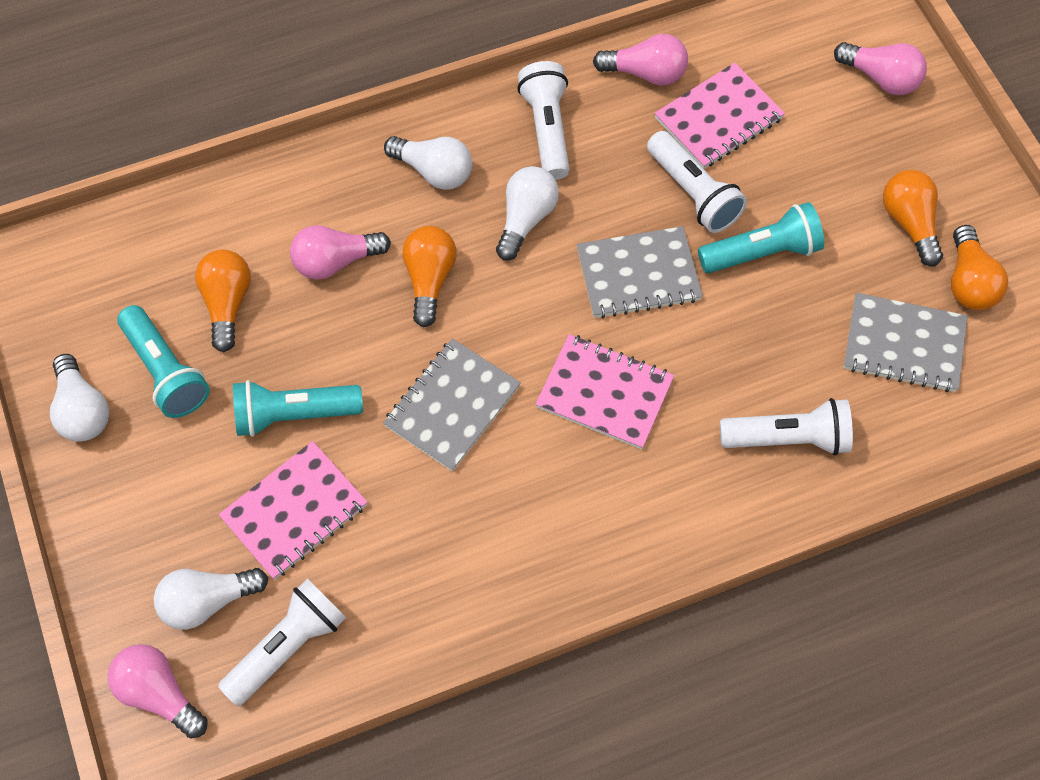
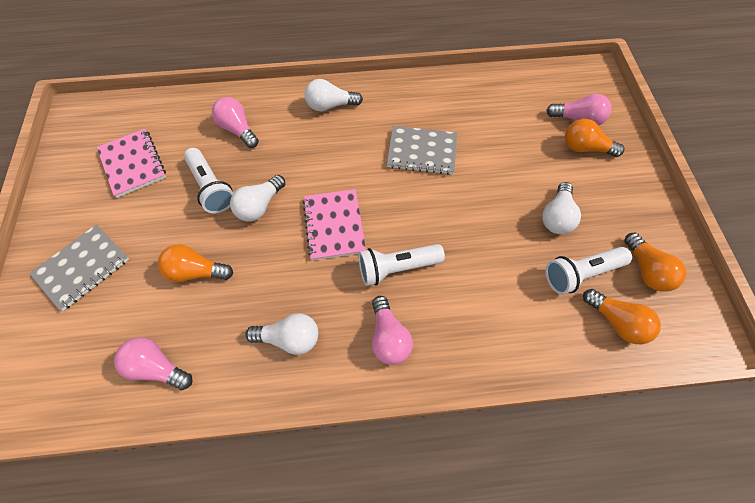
grey notebook: 3 -> 2
pink notebook: 3 -> 2
turquoise flashlight: 3 -> 0
white flashlight: 4 -> 3

